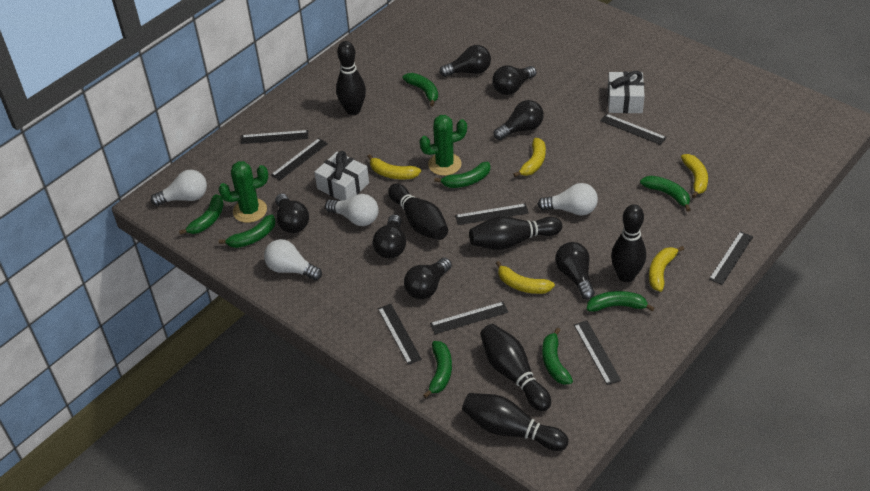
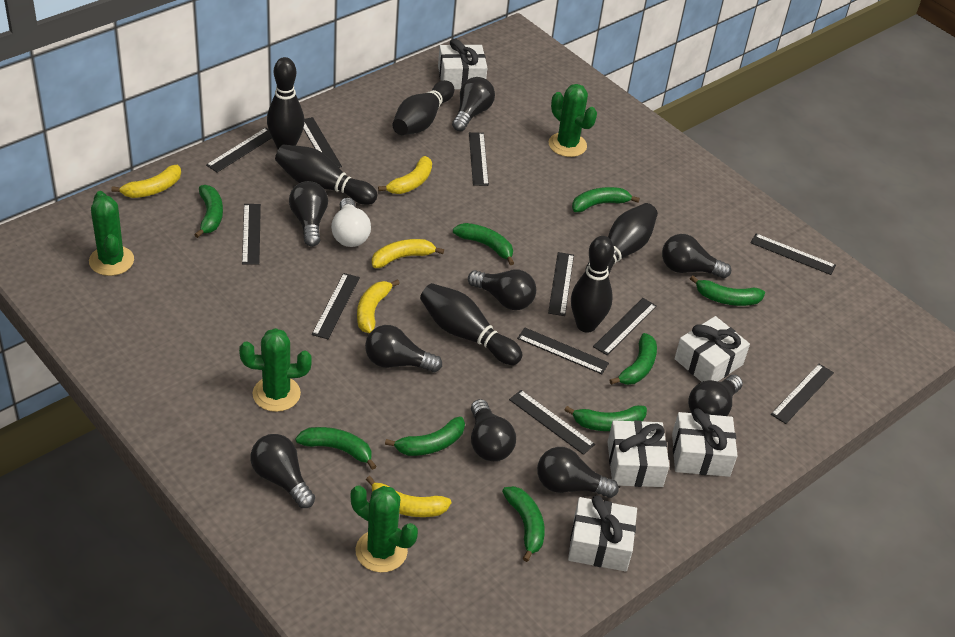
black light bulb: 7 -> 9
black ruler: 8 -> 11
green banana: 8 -> 9
green cactus: 2 -> 4
white gift: 2 -> 5
white light bulb: 4 -> 1

